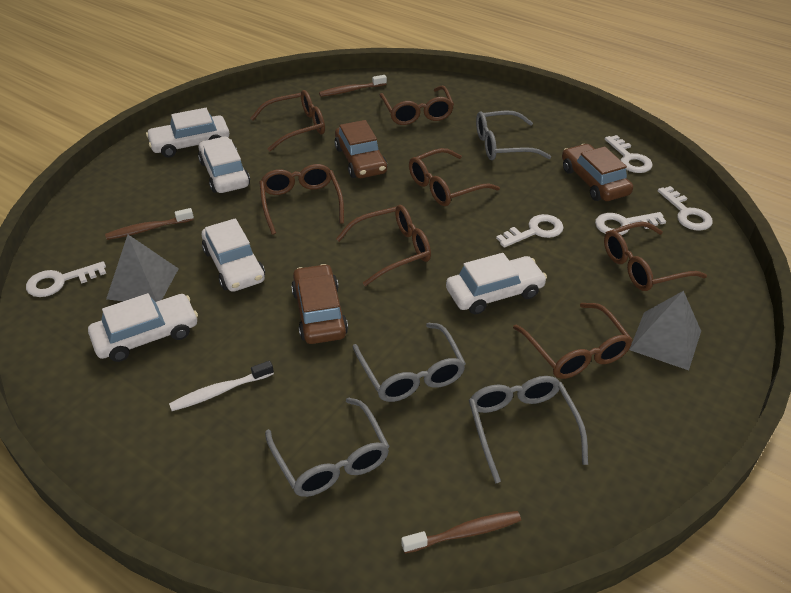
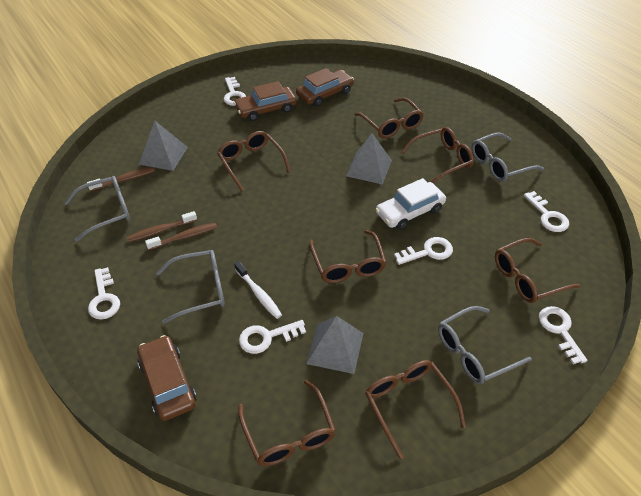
grey pyramid: 2 -> 3
white car: 5 -> 1
white key: 5 -> 6

